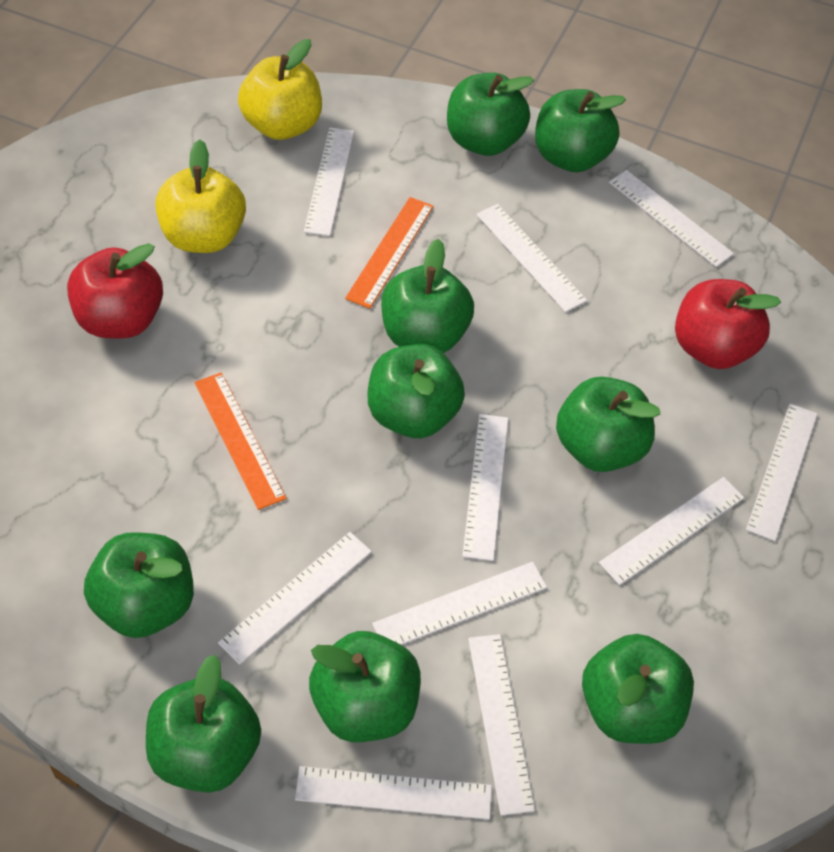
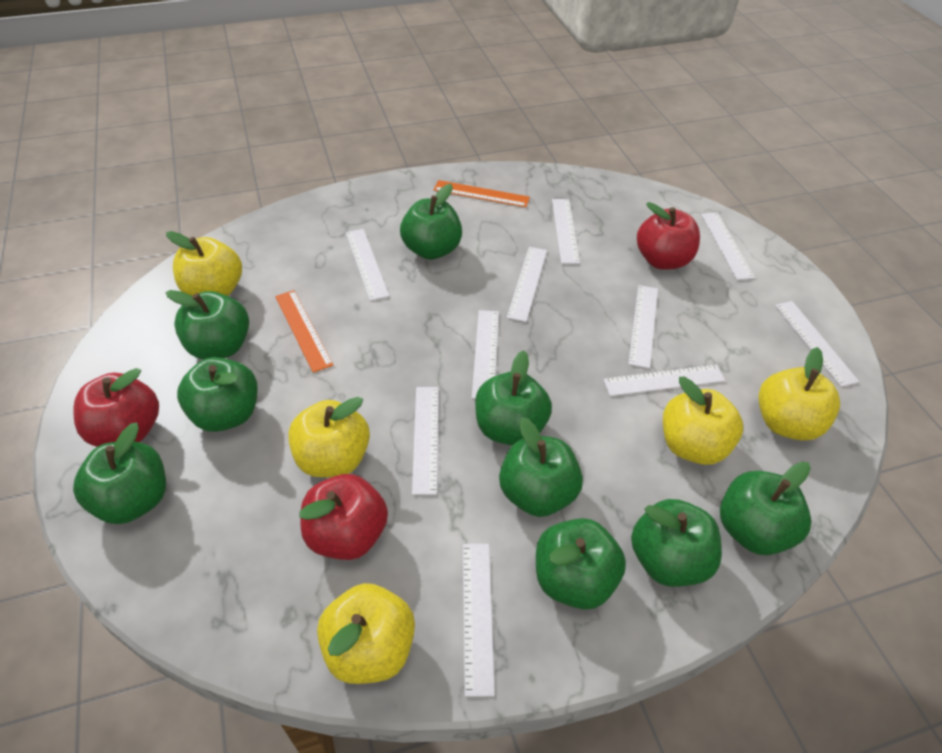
red apple: 2 -> 3
yellow apple: 2 -> 5

